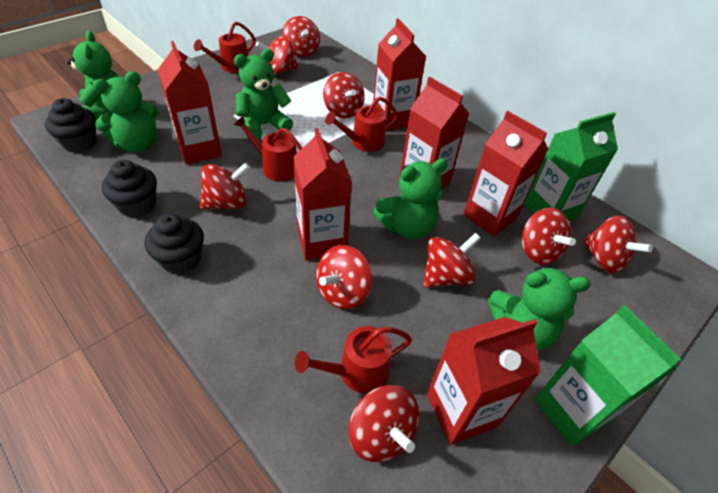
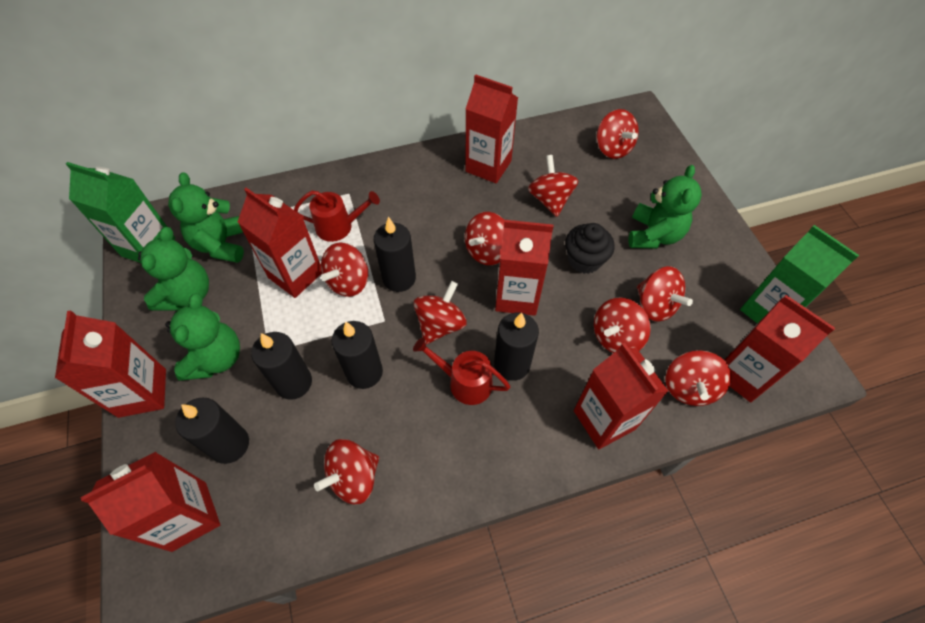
black candle: 0 -> 5
black cupcake: 3 -> 1
green teddy bear: 5 -> 4
red carton: 6 -> 7
red watering can: 4 -> 2

